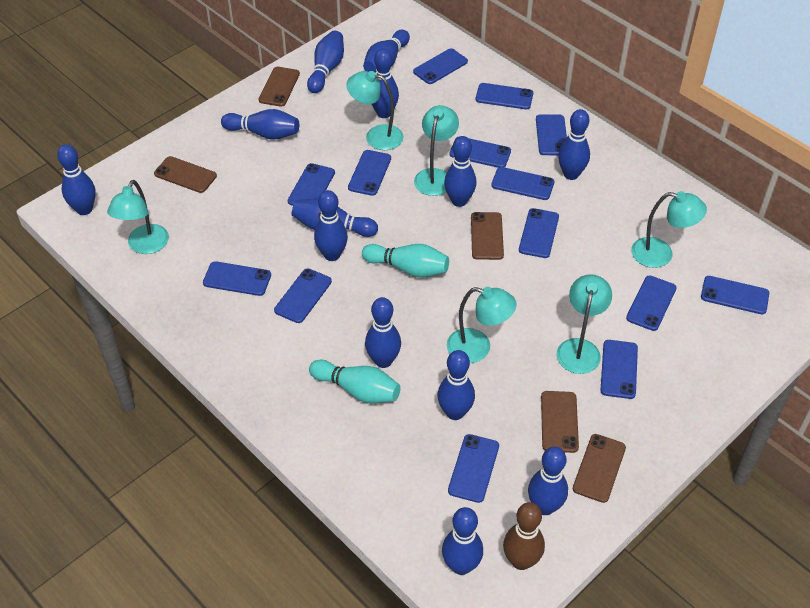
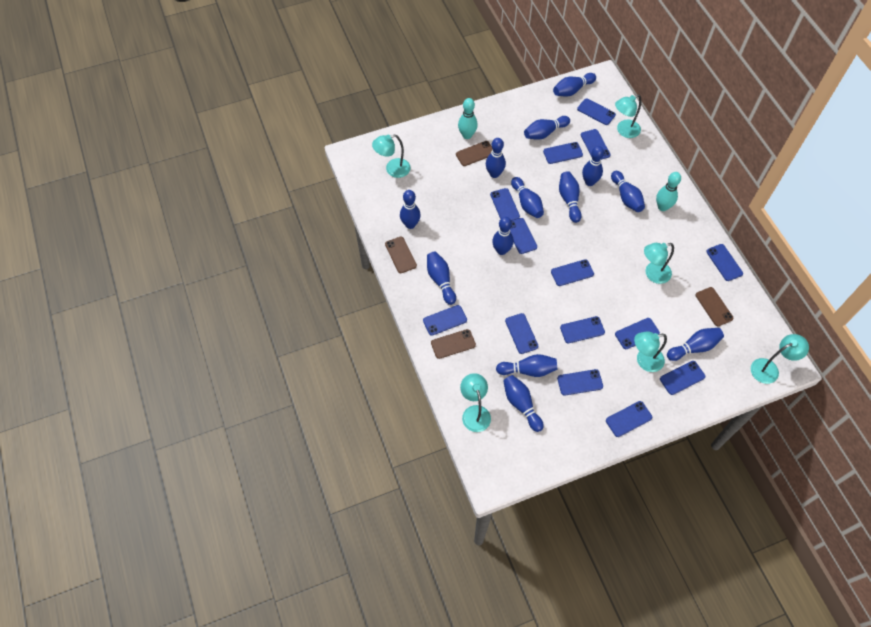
brown bowling pin: 1 -> 0
brown phone: 5 -> 4

